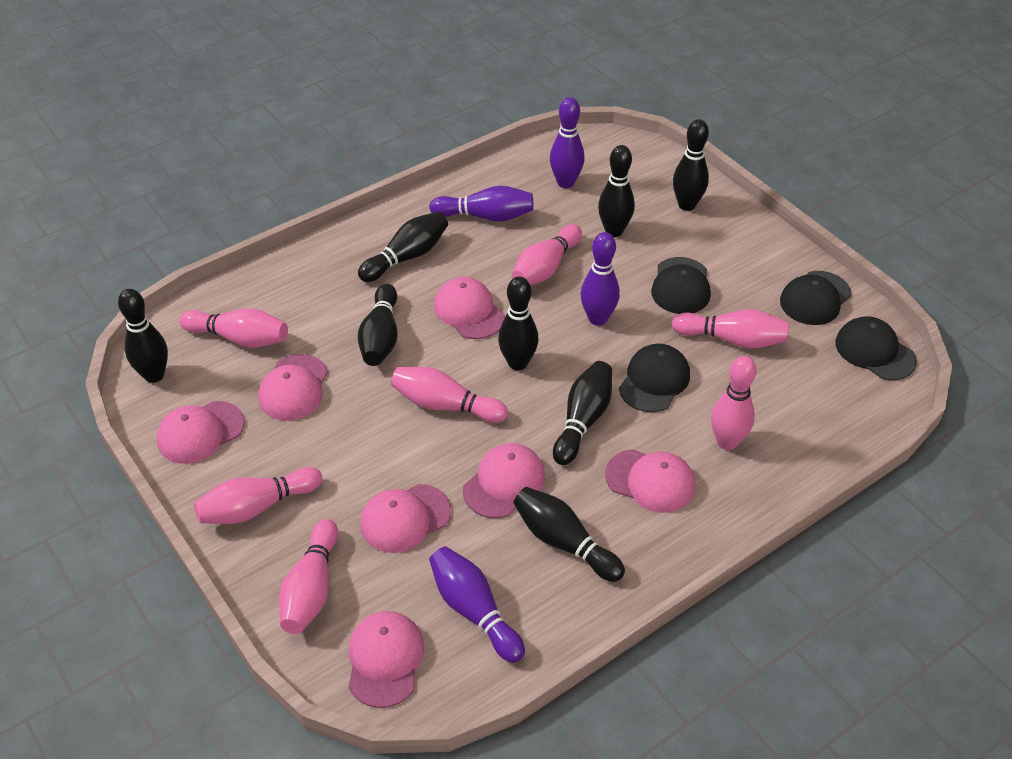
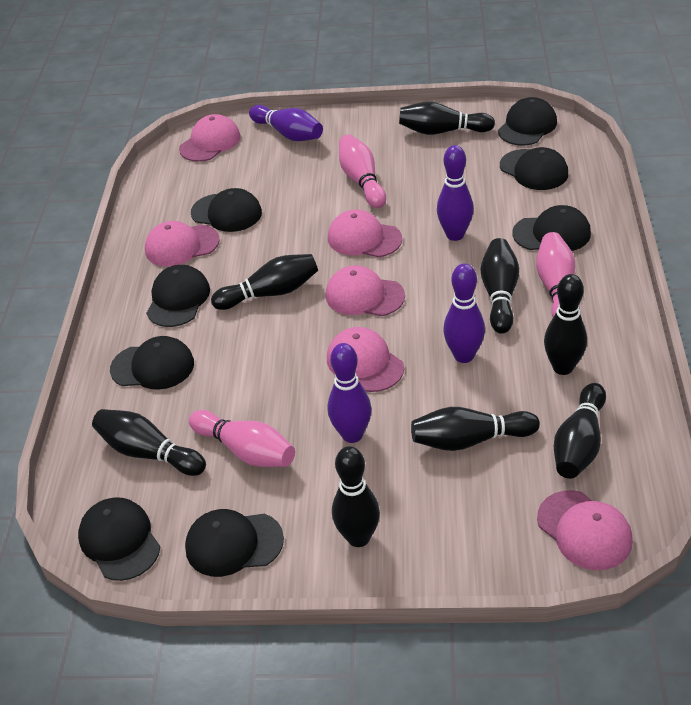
black cap: 4 -> 8
pink bowling pin: 7 -> 3
pink cap: 7 -> 6

